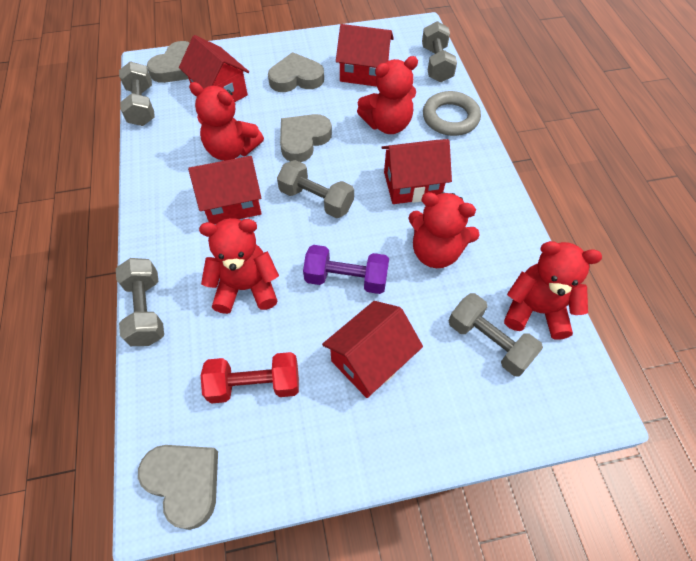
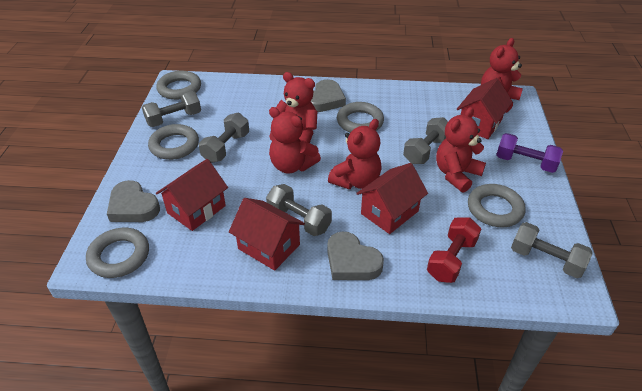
grey heart: 4 -> 3
grey ring: 1 -> 5
red house: 5 -> 4

